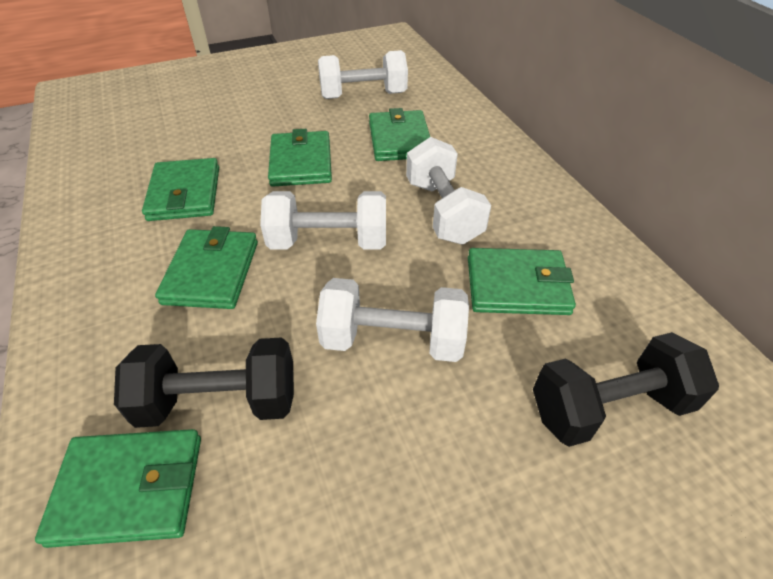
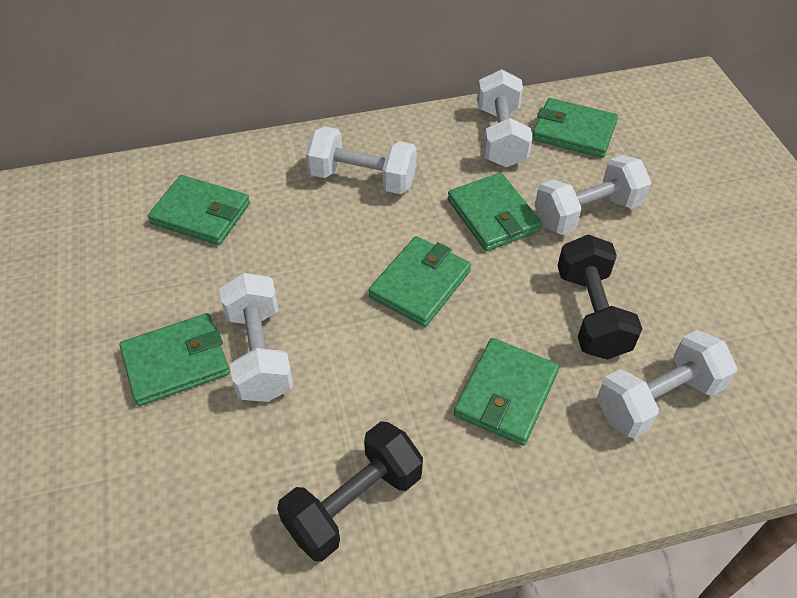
white dumbbell: 4 -> 5

